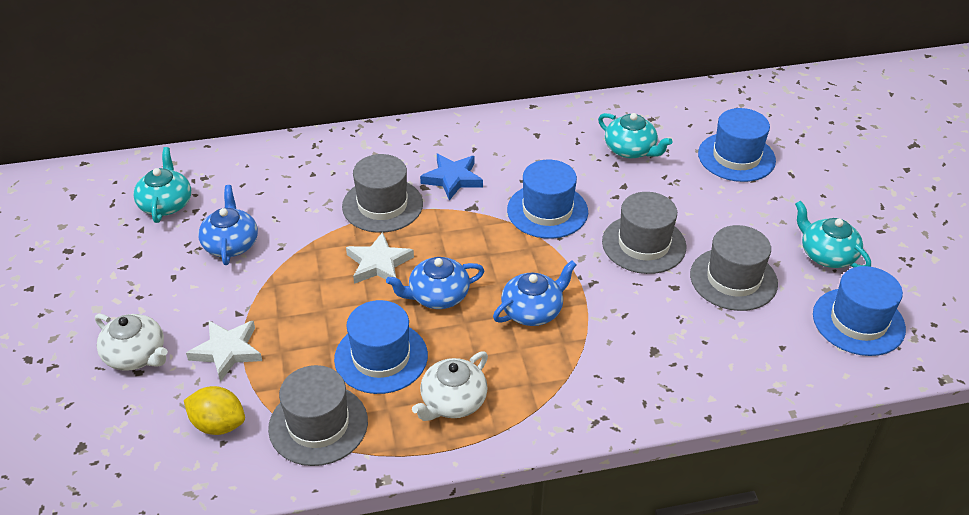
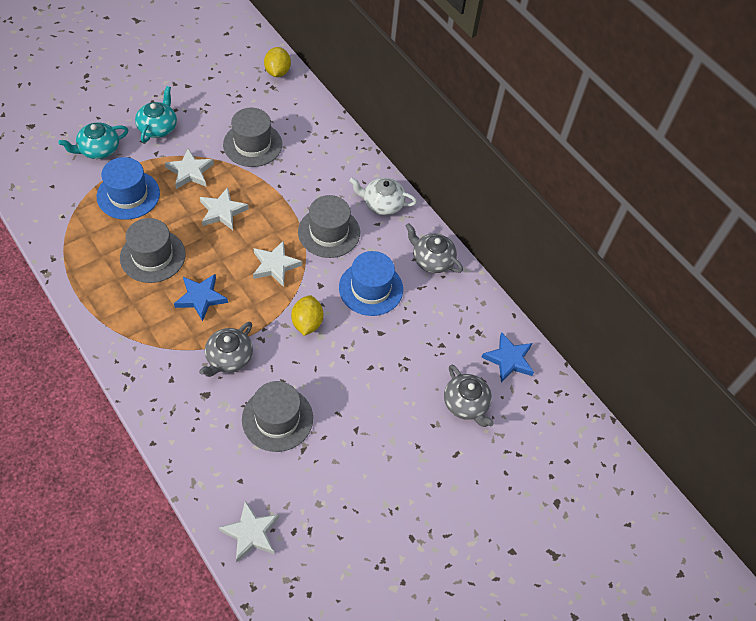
blue hat: 4 -> 2
blue star: 1 -> 2
blue teapot: 3 -> 0
grey teapot: 0 -> 3
turquoise teapot: 3 -> 2
white star: 2 -> 4
white teapot: 2 -> 1
yellow lemon: 1 -> 2

